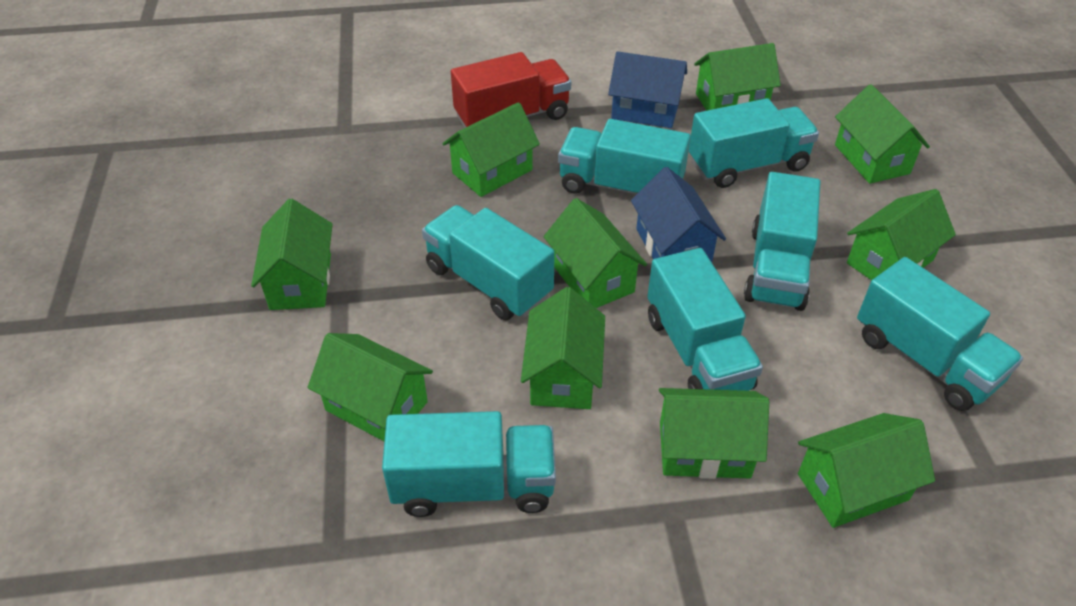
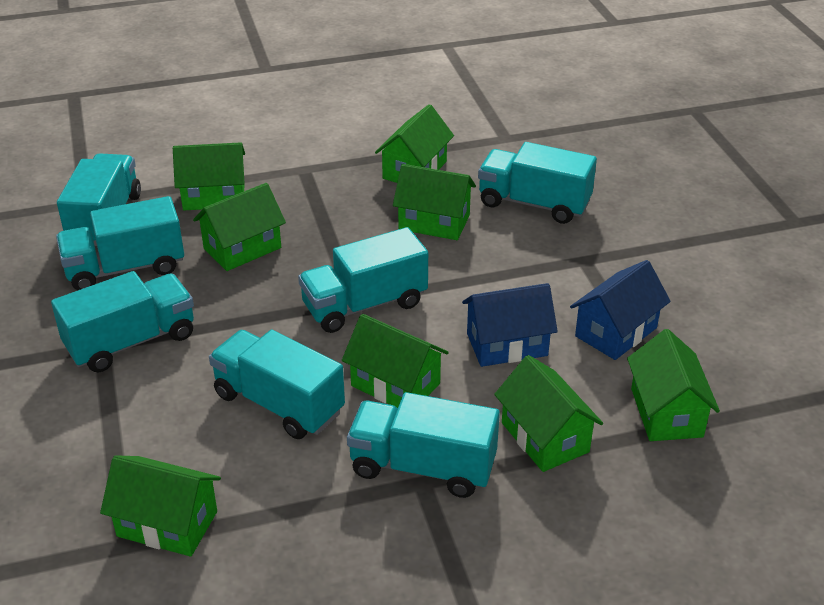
green house: 10 -> 8
red truck: 1 -> 0

